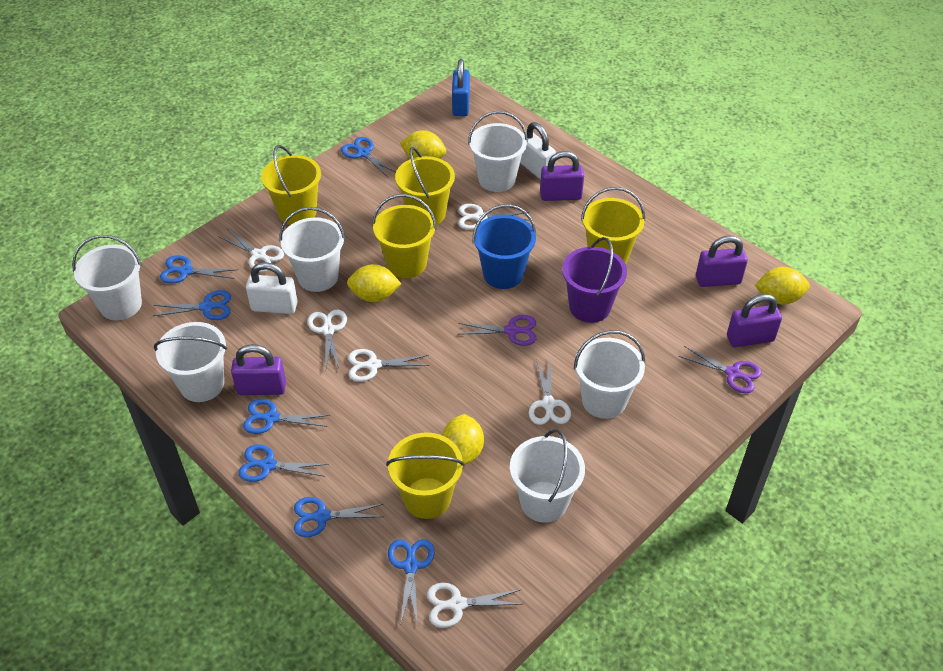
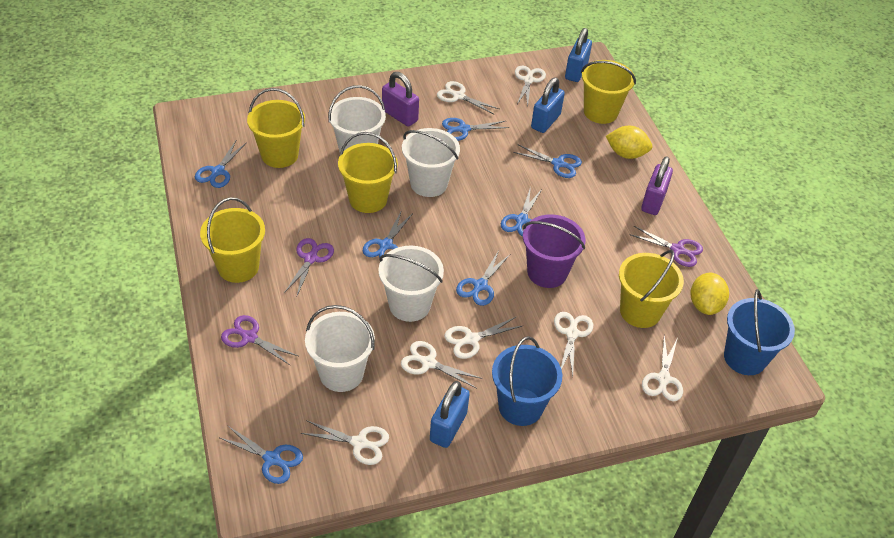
blue bucket: 1 -> 2
blue padlock: 1 -> 3
purple padlock: 4 -> 2
purple scissors: 2 -> 3
white bucket: 6 -> 4
white padlock: 2 -> 0
white scissors: 6 -> 7
yellow lemon: 4 -> 2

